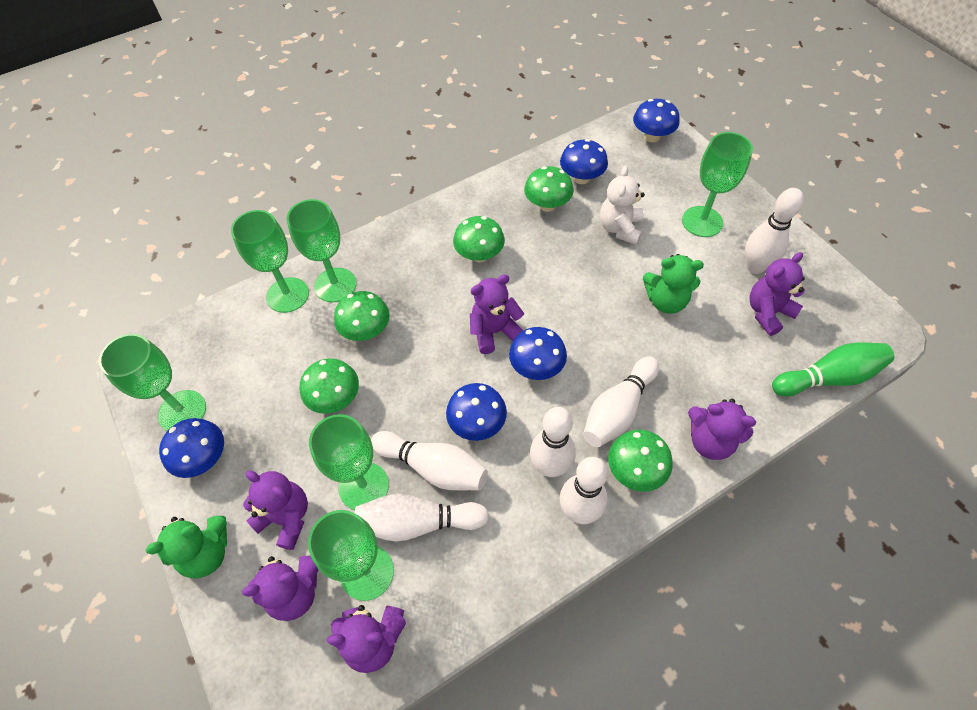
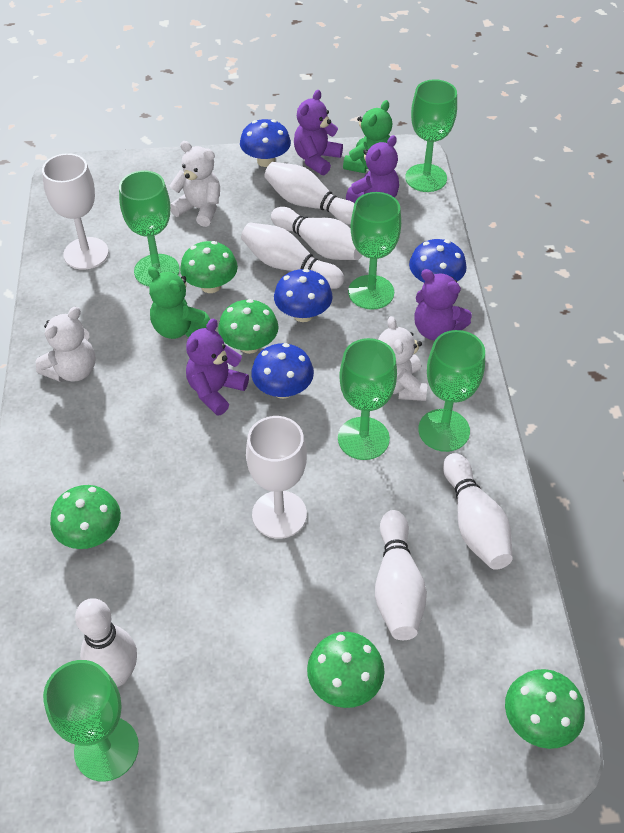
blue mushroom: 5 -> 4
green bowling pin: 1 -> 0
purple teddy bear: 6 -> 4
white goblet: 0 -> 2
white teddy bear: 1 -> 3

